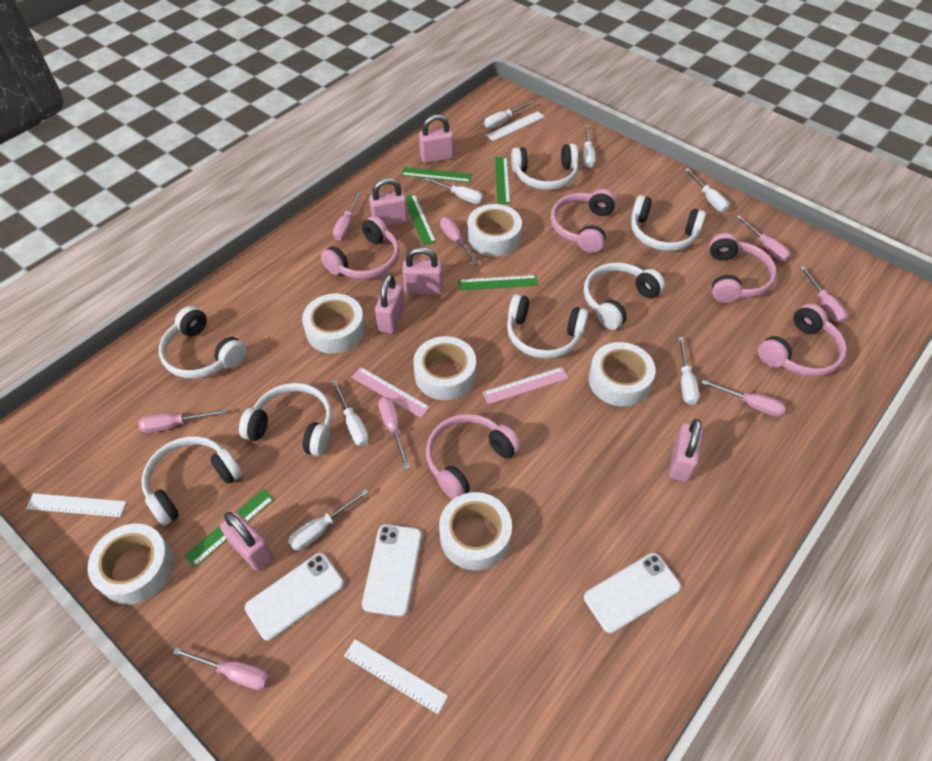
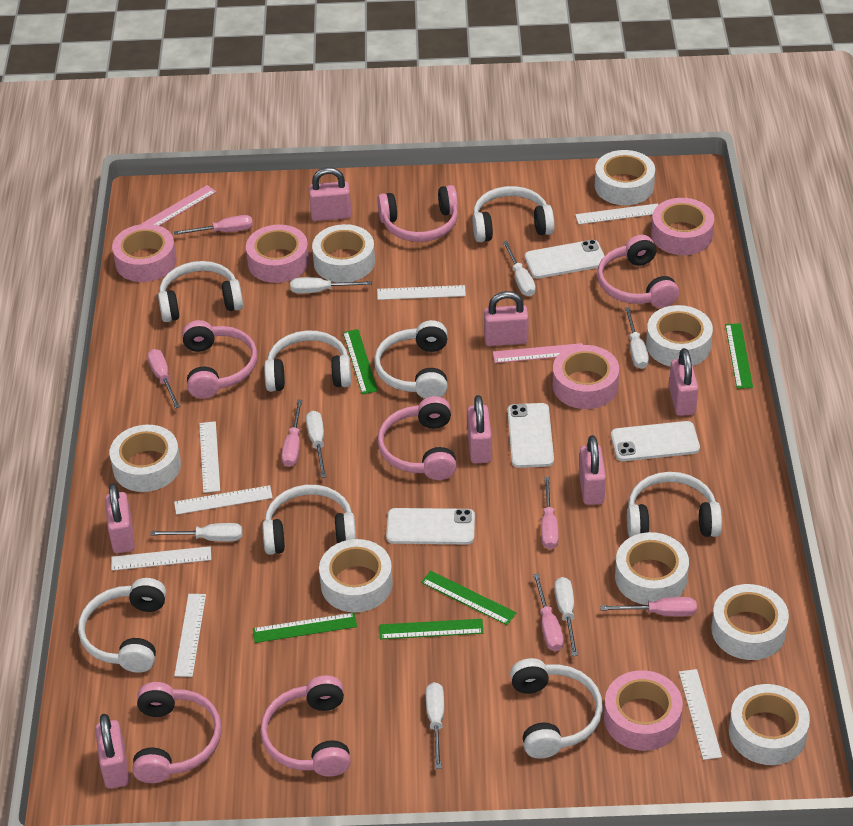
pink headphones: 5 -> 6
pink padlock: 6 -> 7
pink screwdriver: 8 -> 6
pink tape: 0 -> 5
white headphones: 7 -> 8
white phone: 3 -> 4
white ruler: 3 -> 7
white tape: 6 -> 8

